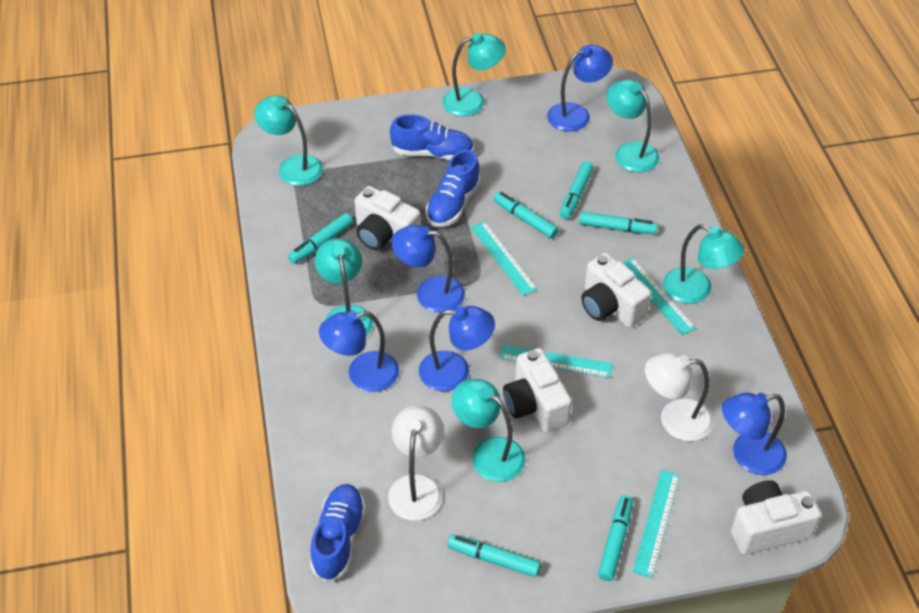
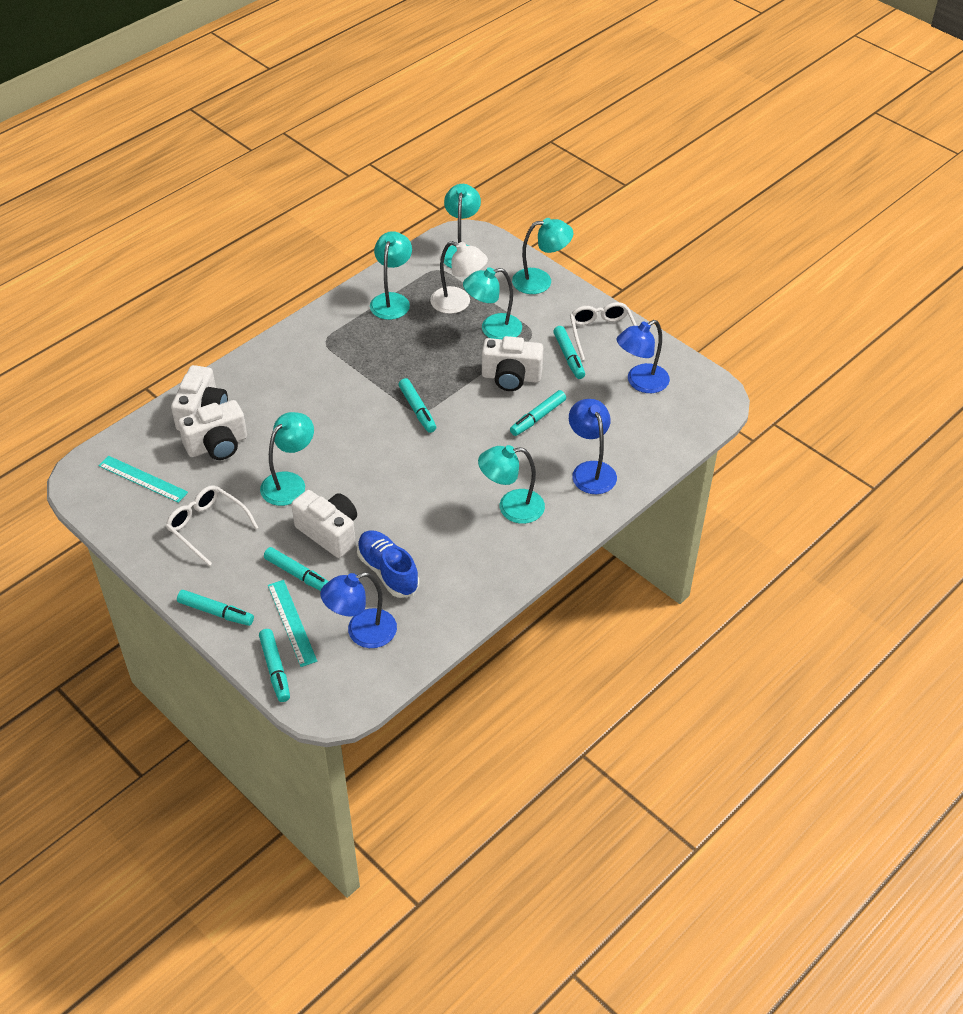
blue lamp: 5 -> 3
blue shoe: 3 -> 1
turquoise ruler: 4 -> 2
white glasses: 0 -> 2
white lamp: 2 -> 1

